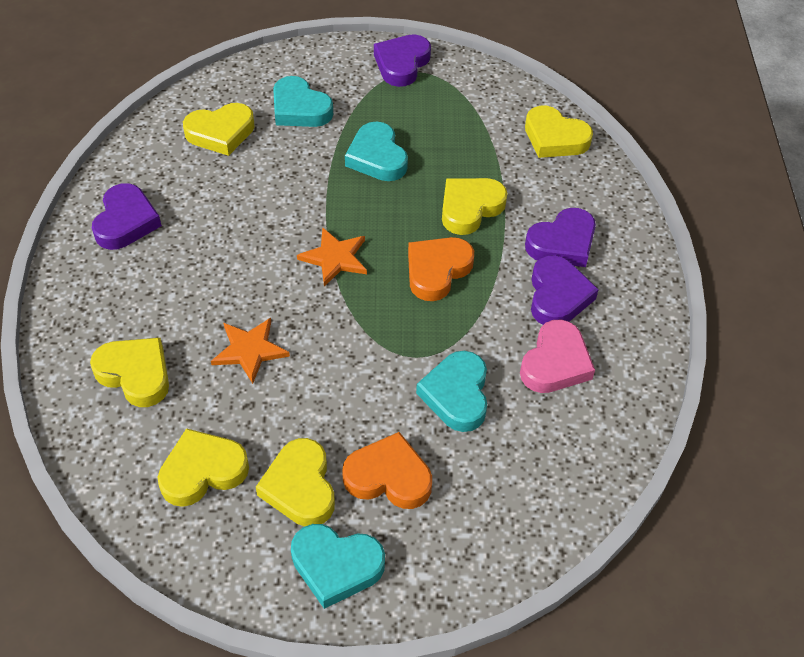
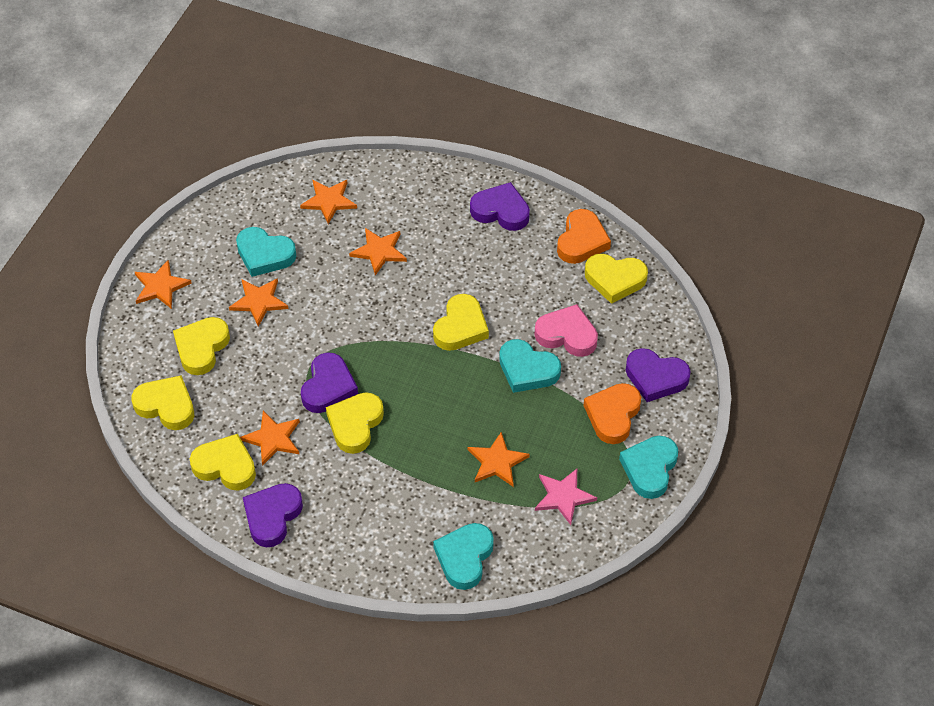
orange star: 2 -> 6
pink star: 0 -> 1

